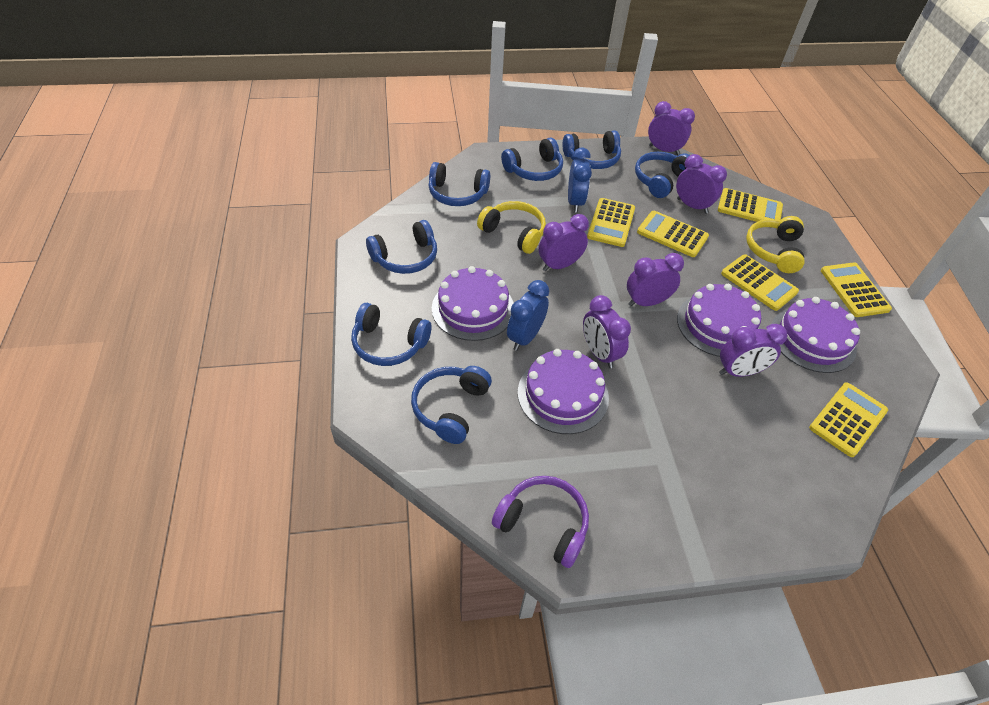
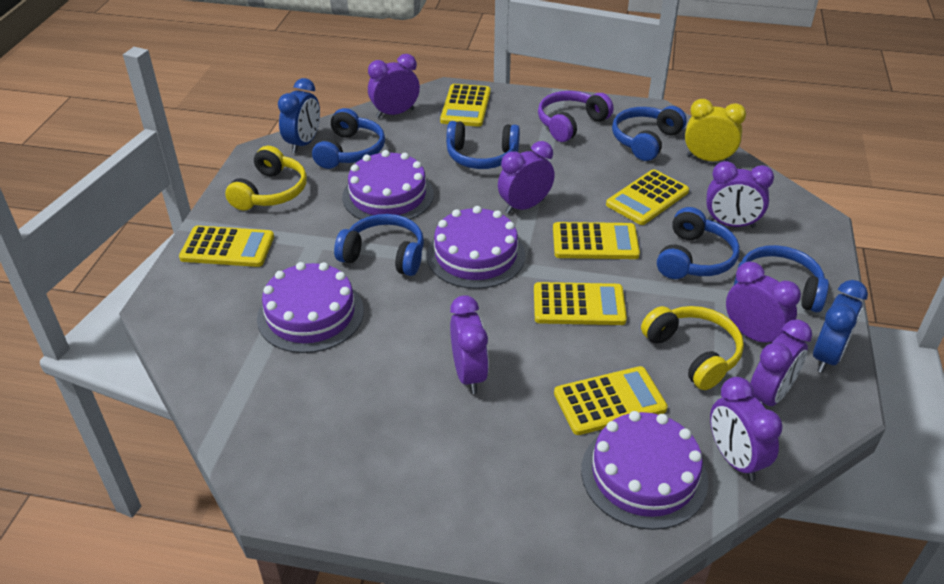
blue headphones: 7 -> 6
purple clock: 6 -> 7
yellow clock: 0 -> 1

